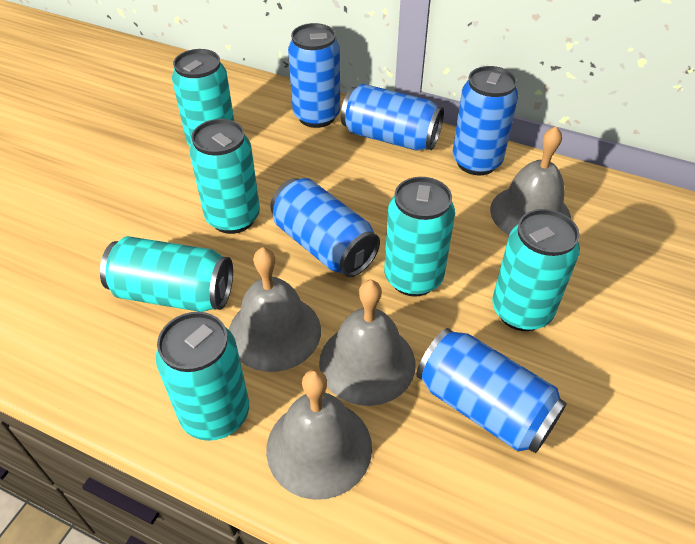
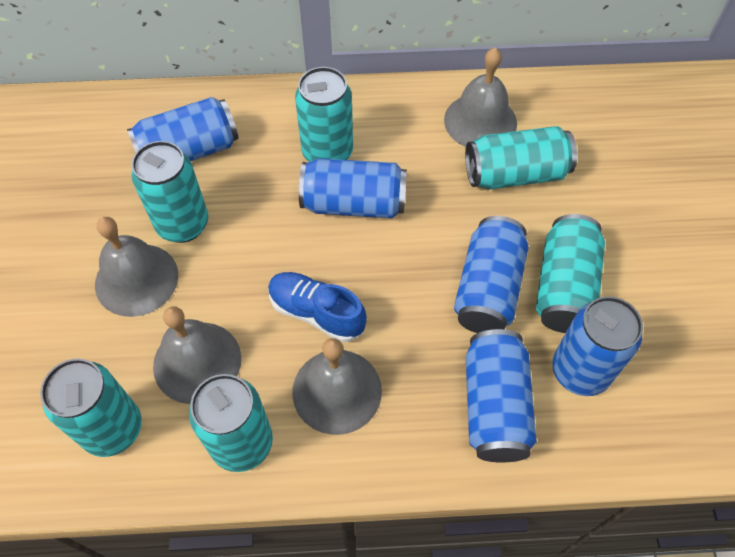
blue shoe: 0 -> 1

